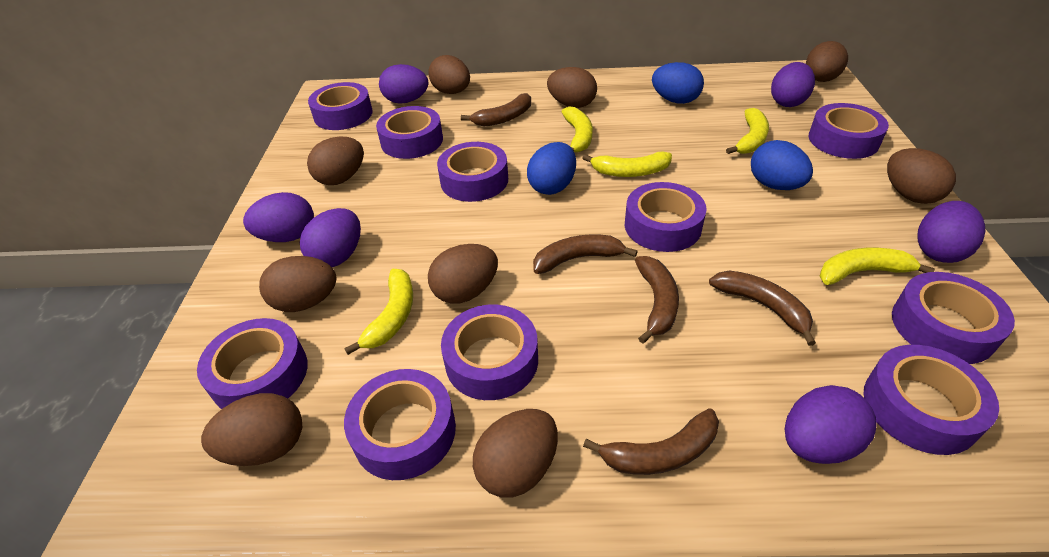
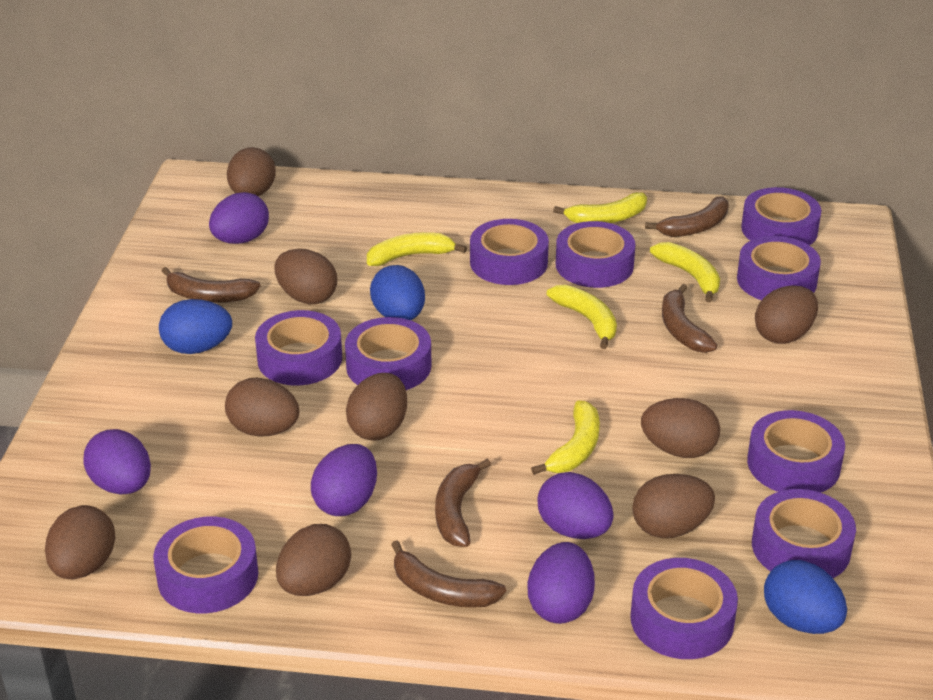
purple egg: 6 -> 5

